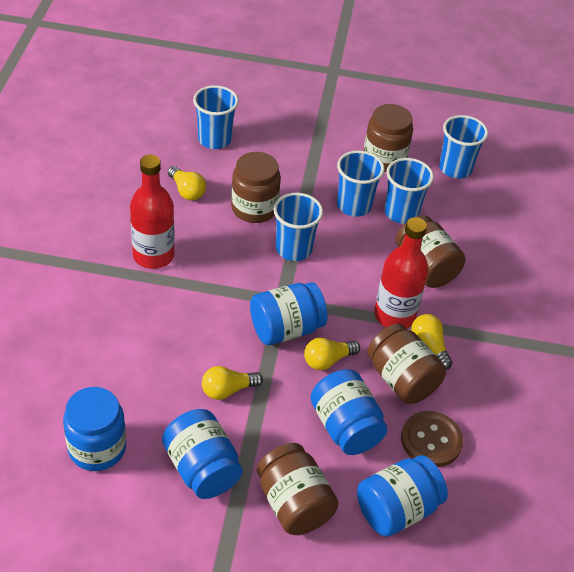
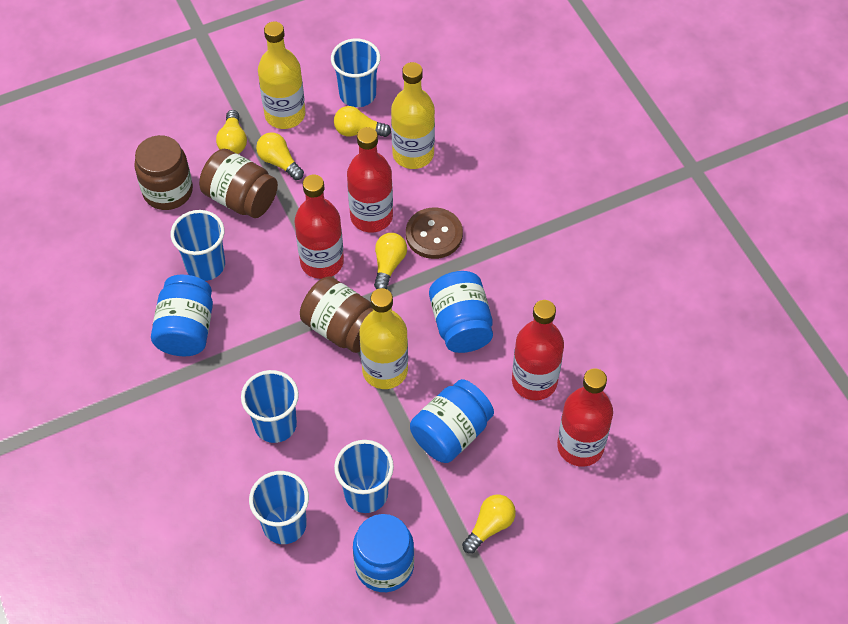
blue jar: 5 -> 4
brown jar: 5 -> 3
red bottle: 2 -> 4
yellow bottle: 0 -> 3
yellow light bulb: 4 -> 5

